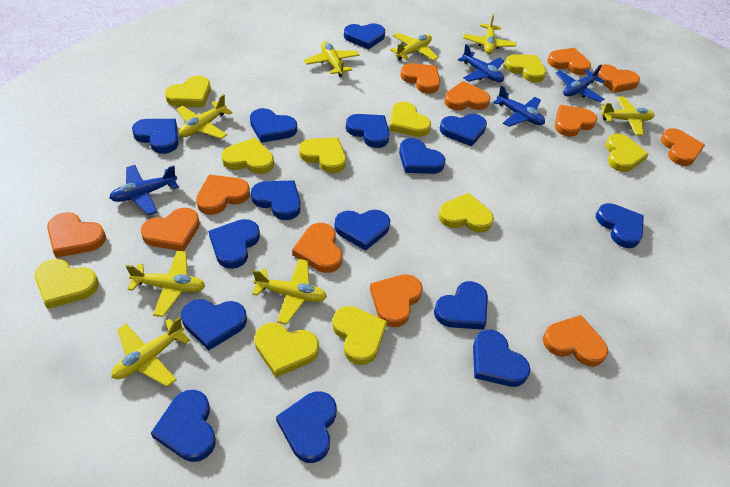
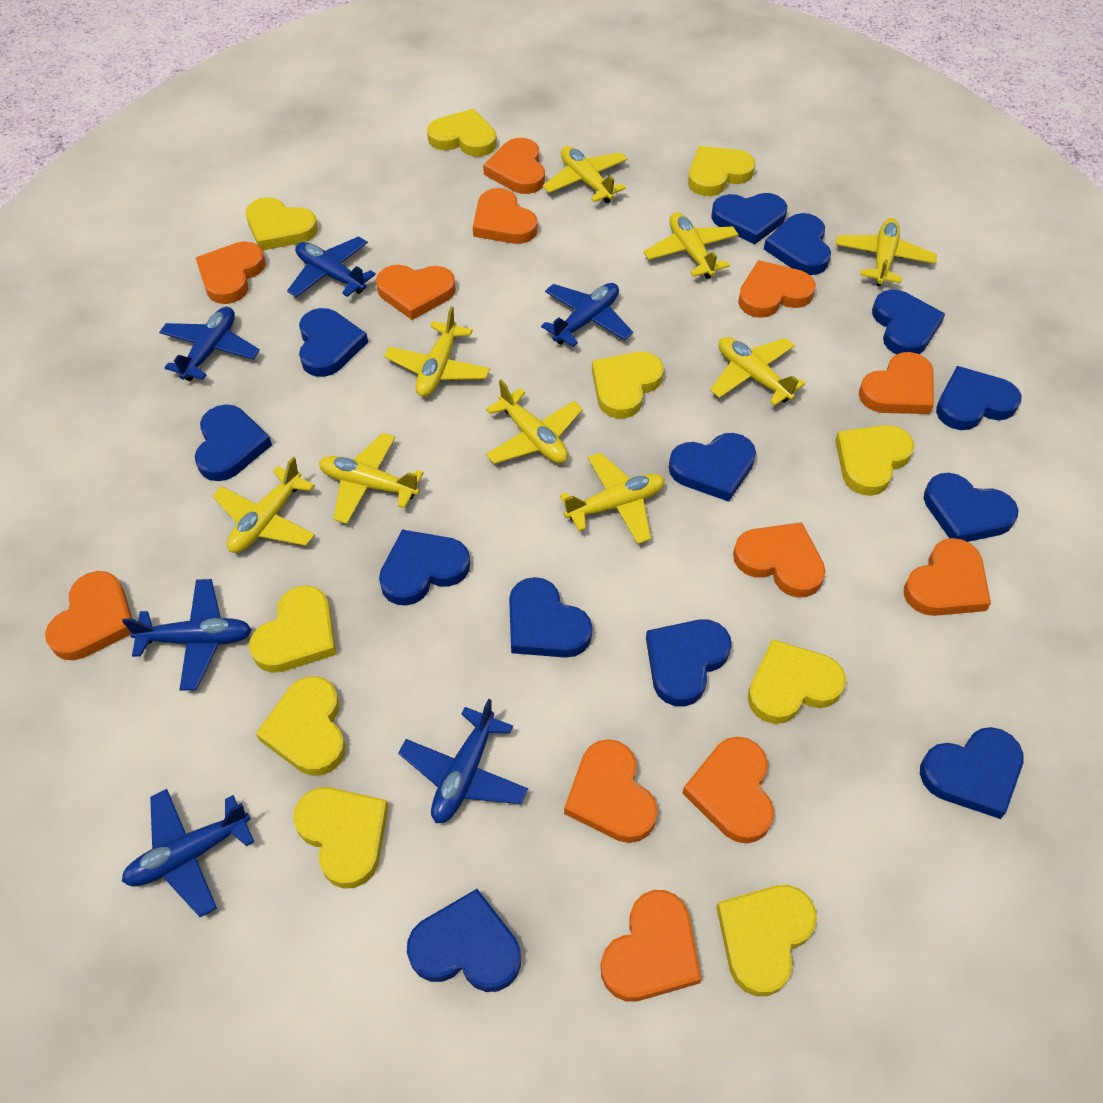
blue heart: 15 -> 13
blue plane: 4 -> 6
yellow plane: 8 -> 9

